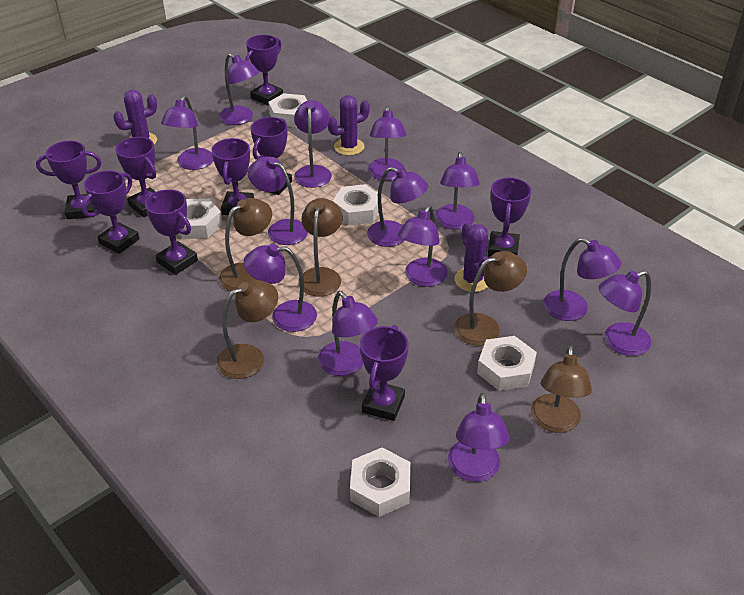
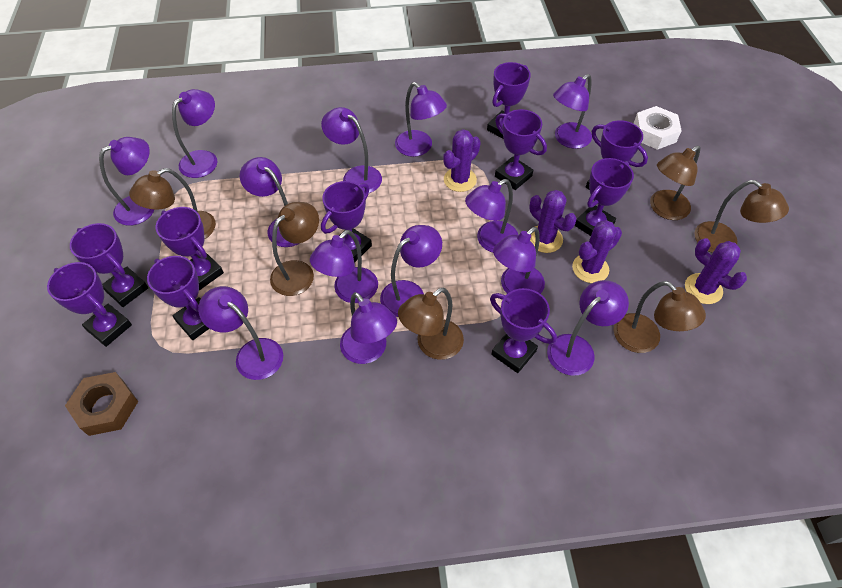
brown lamp: 5 -> 6
brown nut: 0 -> 1
purple cactus: 3 -> 4
purple trophy: 9 -> 10
white nut: 5 -> 1

